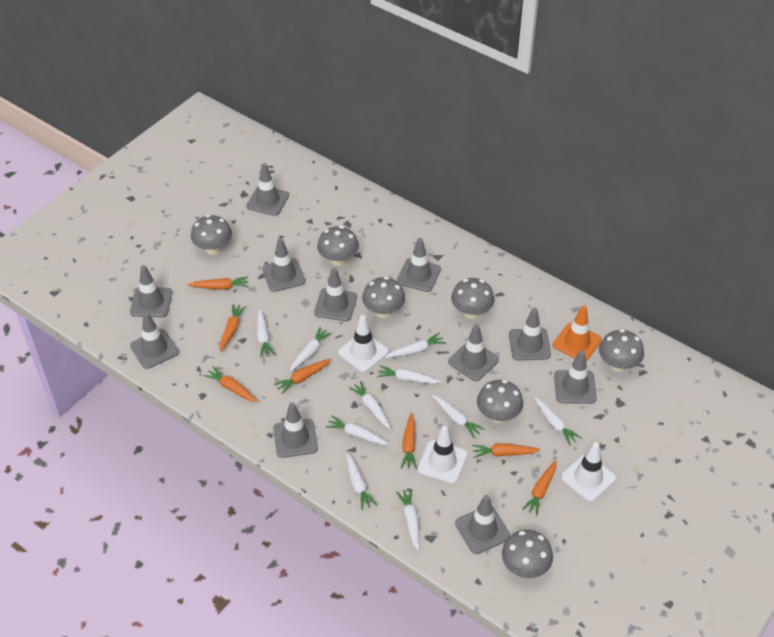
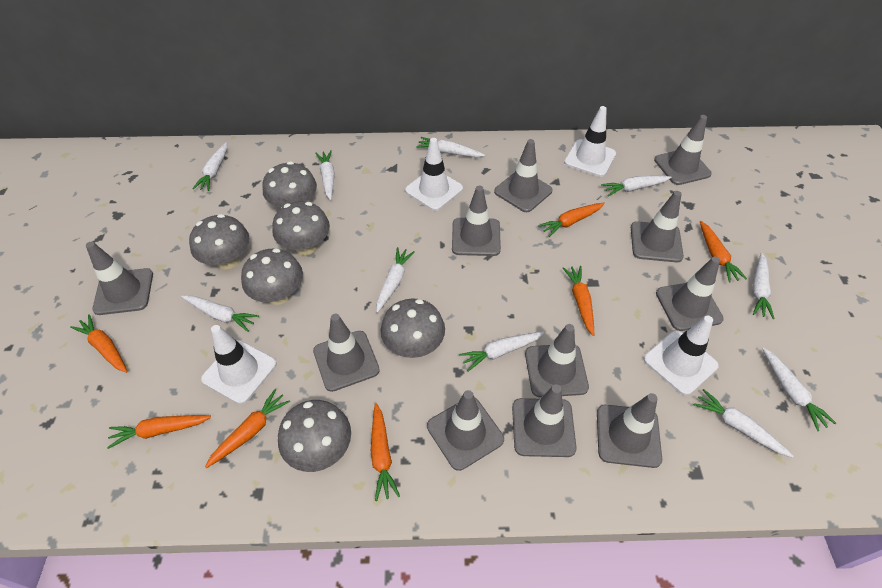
grey mushroom: 7 -> 6
orange traffic cone: 1 -> 0
white traffic cone: 3 -> 4

